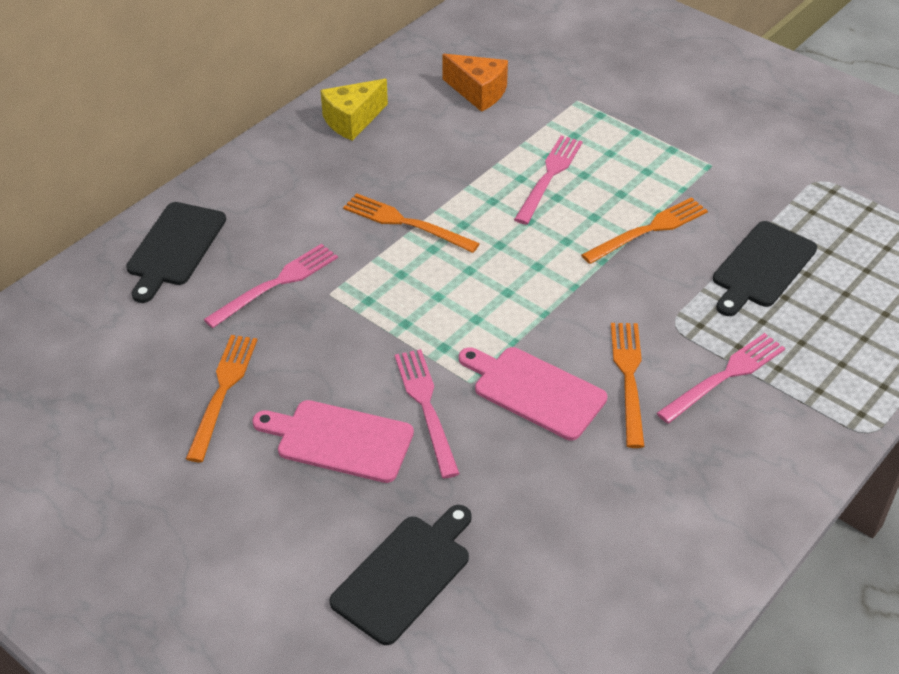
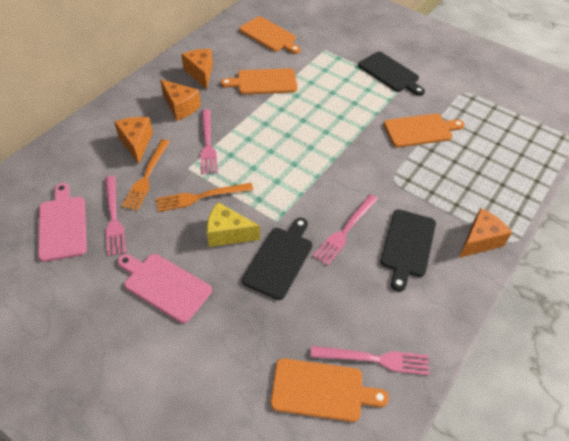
orange cheese: 1 -> 4
orange cutting board: 0 -> 4
orange fork: 4 -> 2

